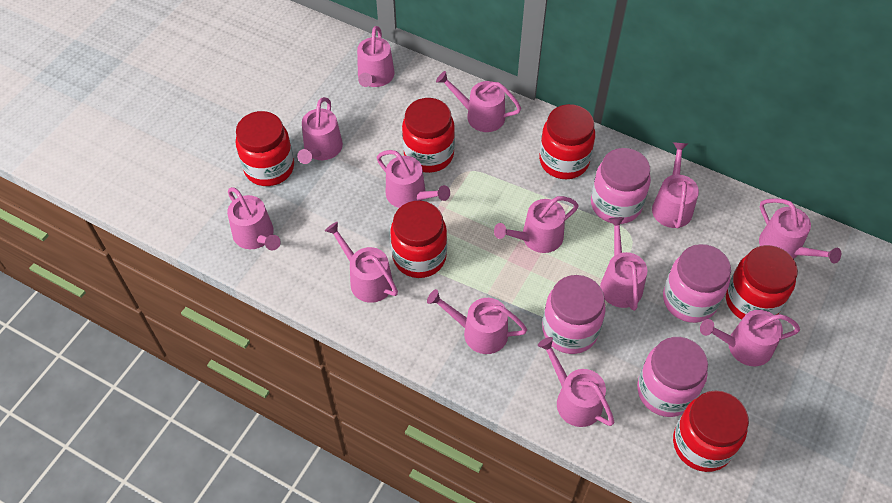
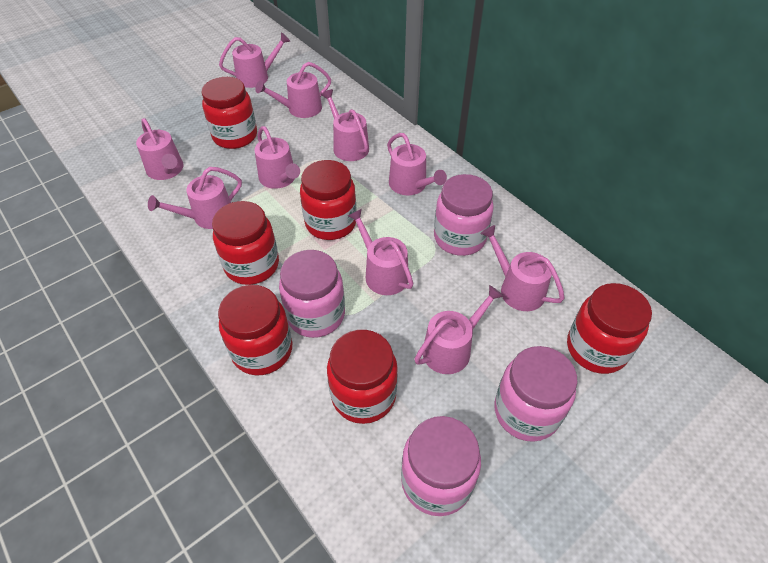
pink watering can: 13 -> 10

